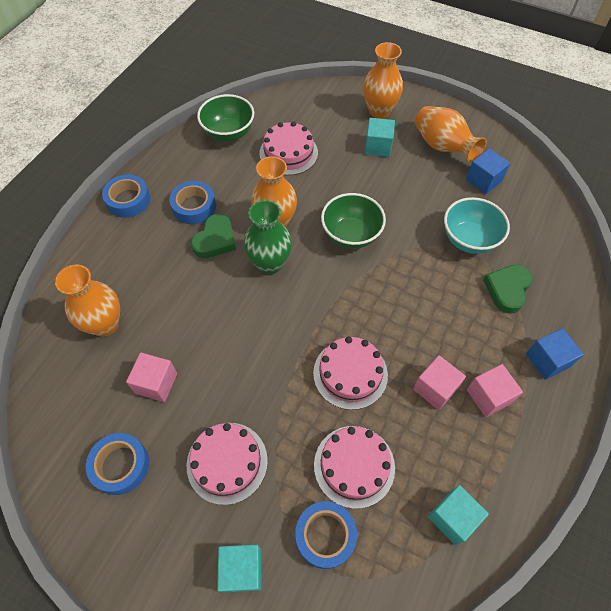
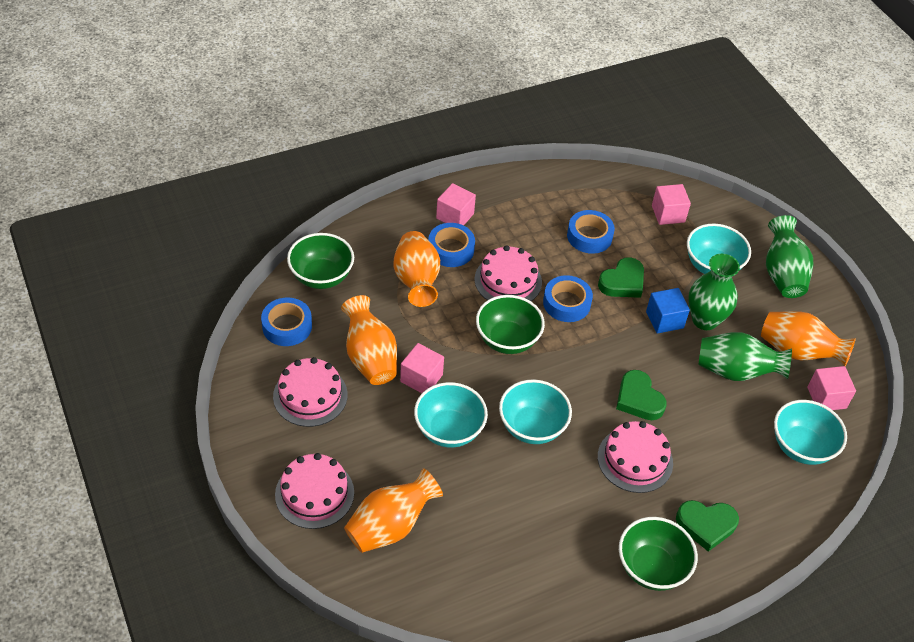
blue cube: 2 -> 1
green bowl: 2 -> 3
green heart: 2 -> 3
green vase: 1 -> 3
pink cube: 3 -> 4
turquoise bowl: 1 -> 4
turquoise cube: 3 -> 0

